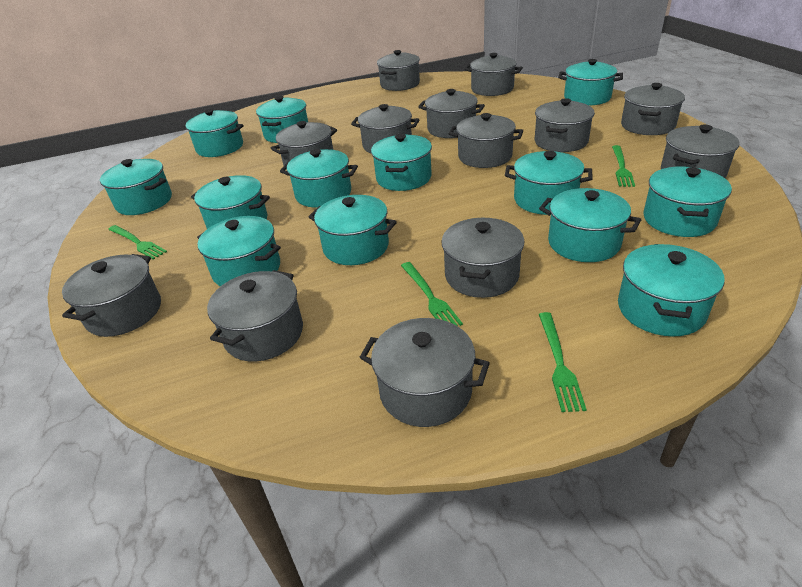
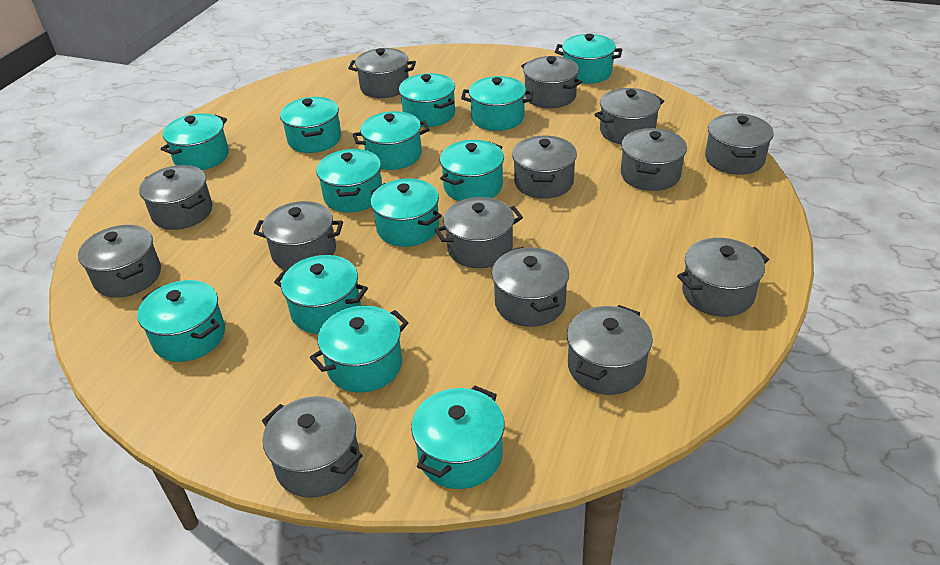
green fork: 4 -> 0
grey pot: 13 -> 14

